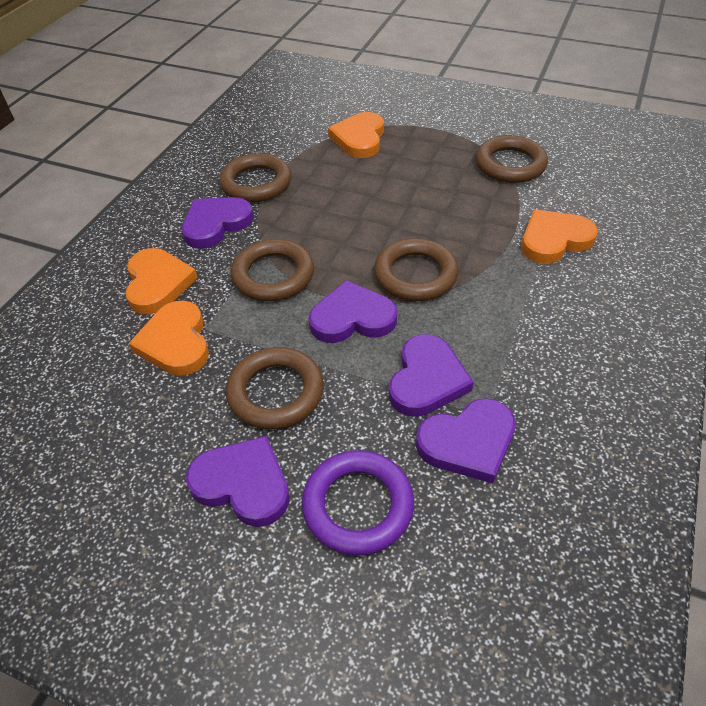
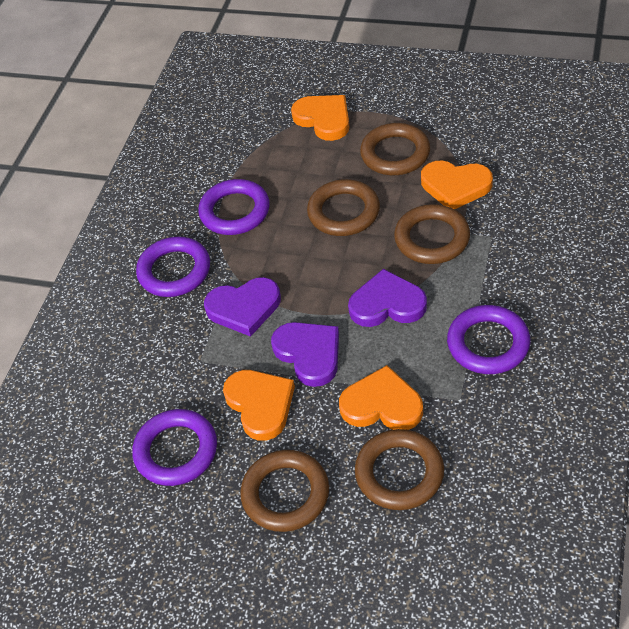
purple heart: 5 -> 3
purple ring: 1 -> 4

